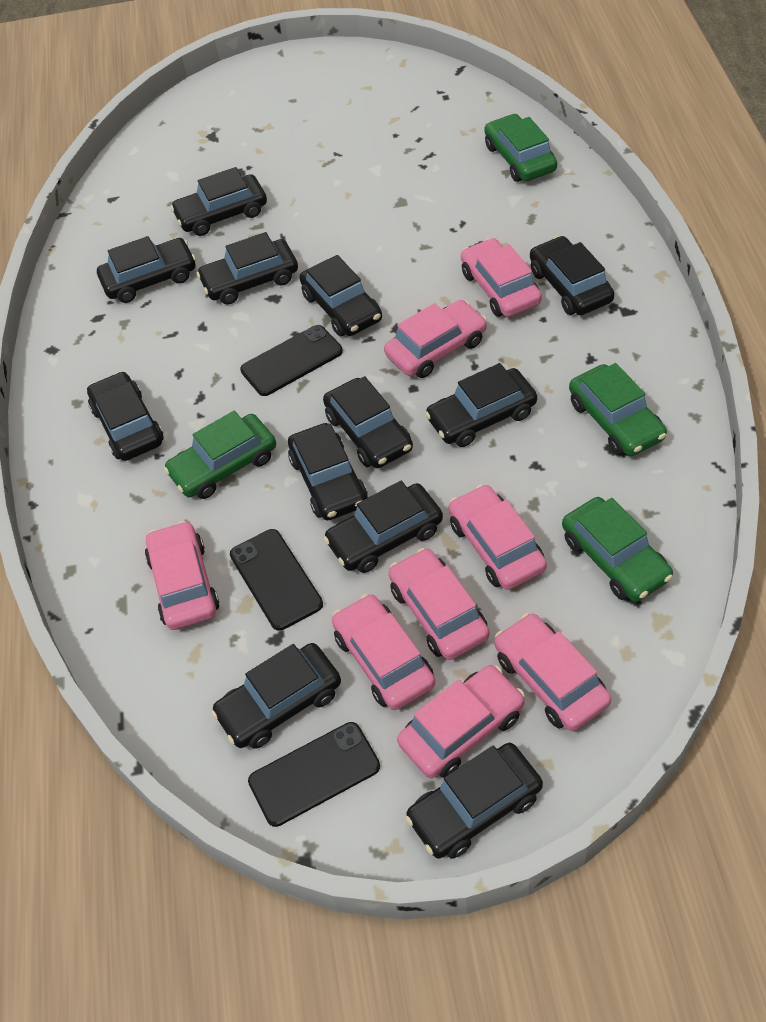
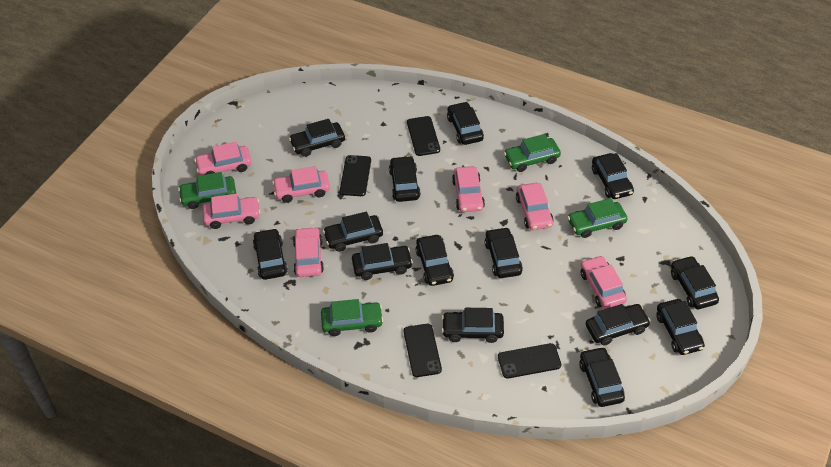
black car: 12 -> 14
black phone: 3 -> 4
pink car: 8 -> 7

